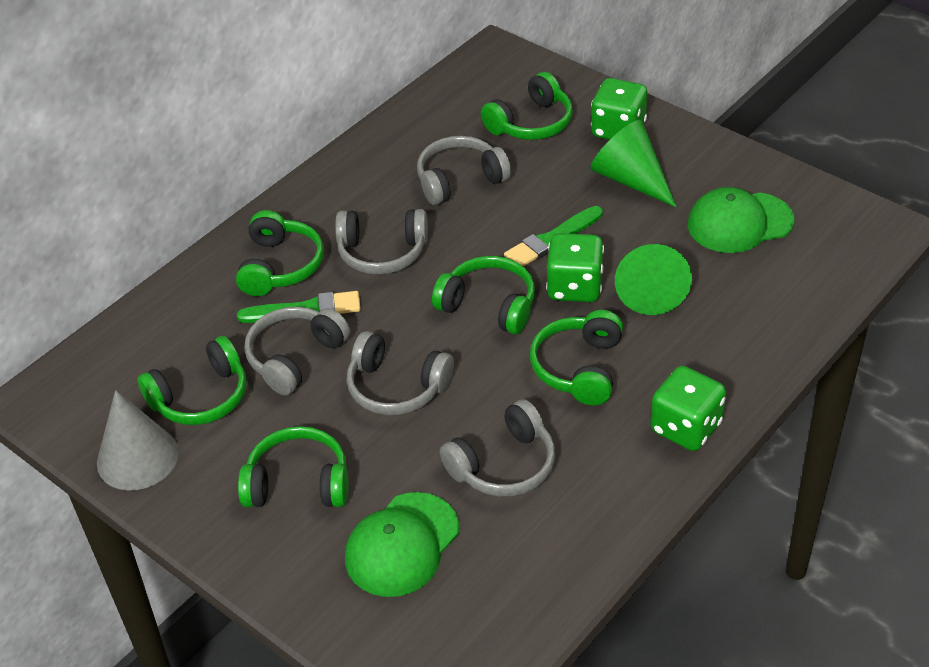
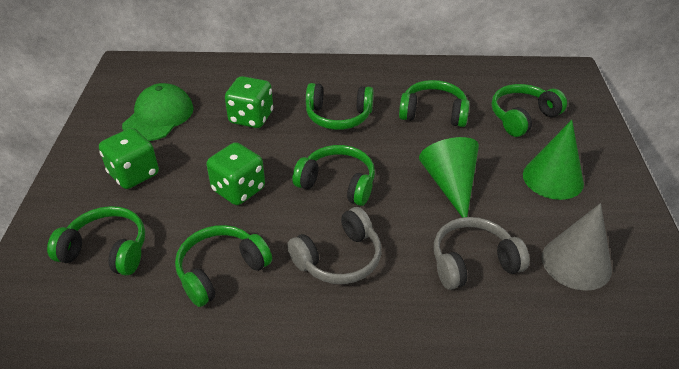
green brush: 2 -> 0
green cap: 2 -> 1
grey headphones: 5 -> 2

